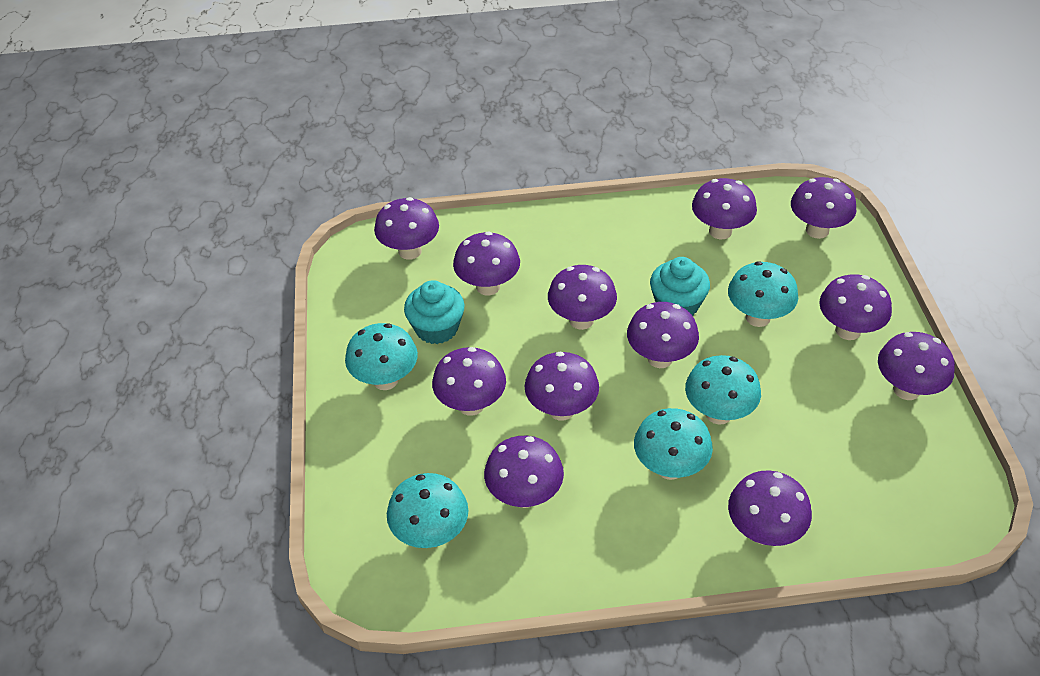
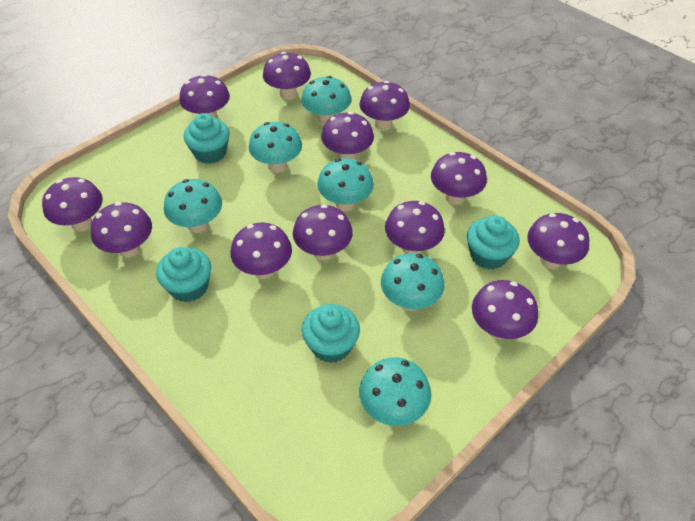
turquoise cupcake: 2 -> 4
turquoise mushroom: 5 -> 6

